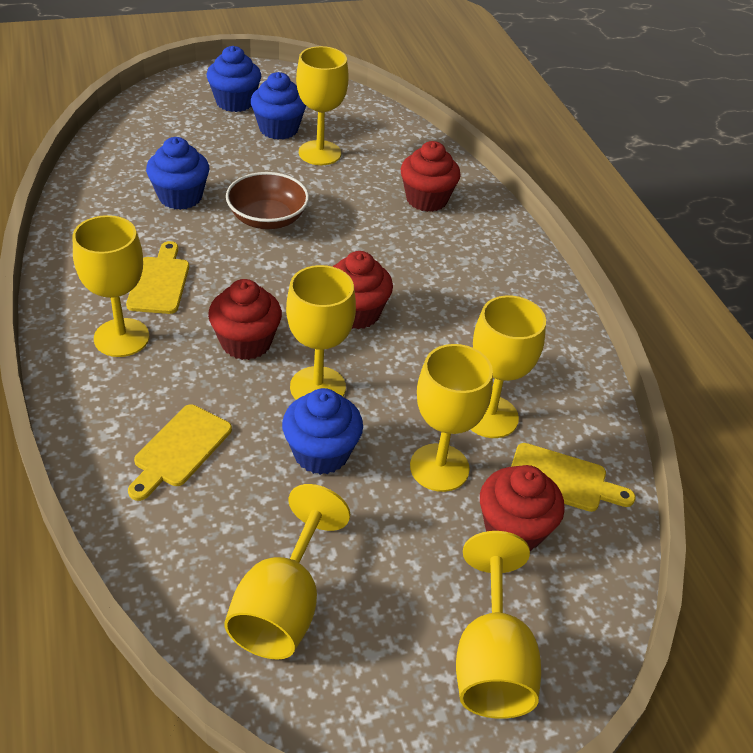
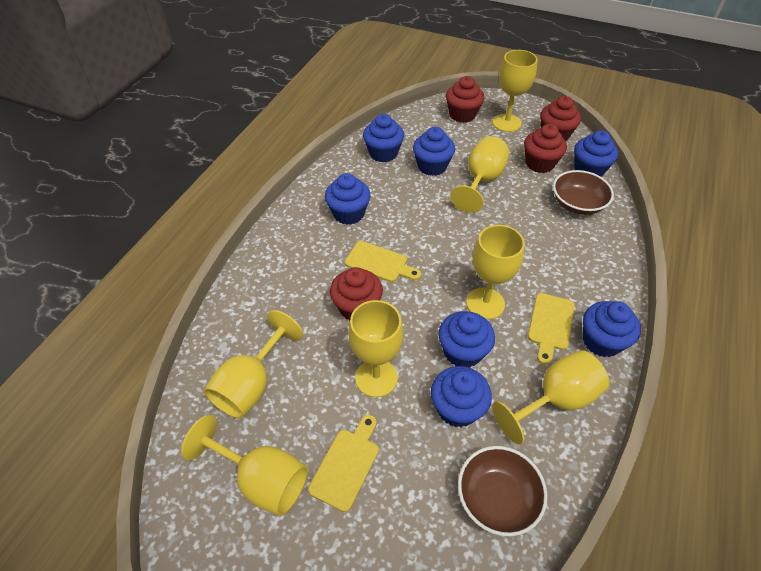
blue cupcake: 4 -> 7
brown bowl: 1 -> 2

